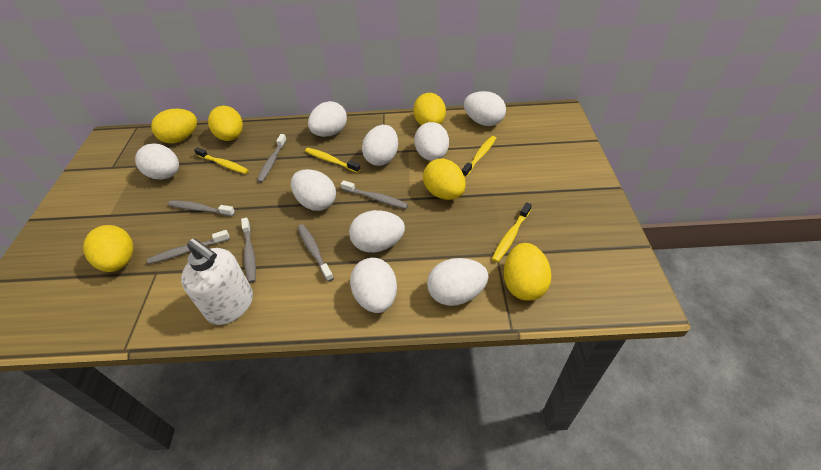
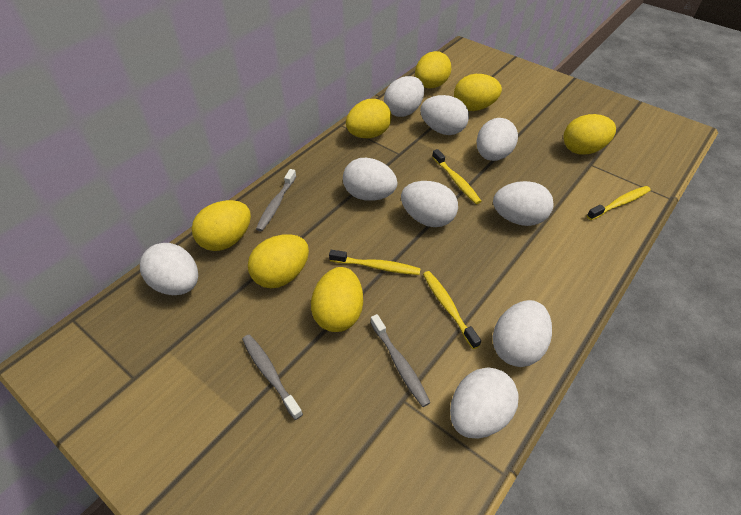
grey toothbrush: 6 -> 3
white soap dispenser: 1 -> 0
yellow egg: 6 -> 7

